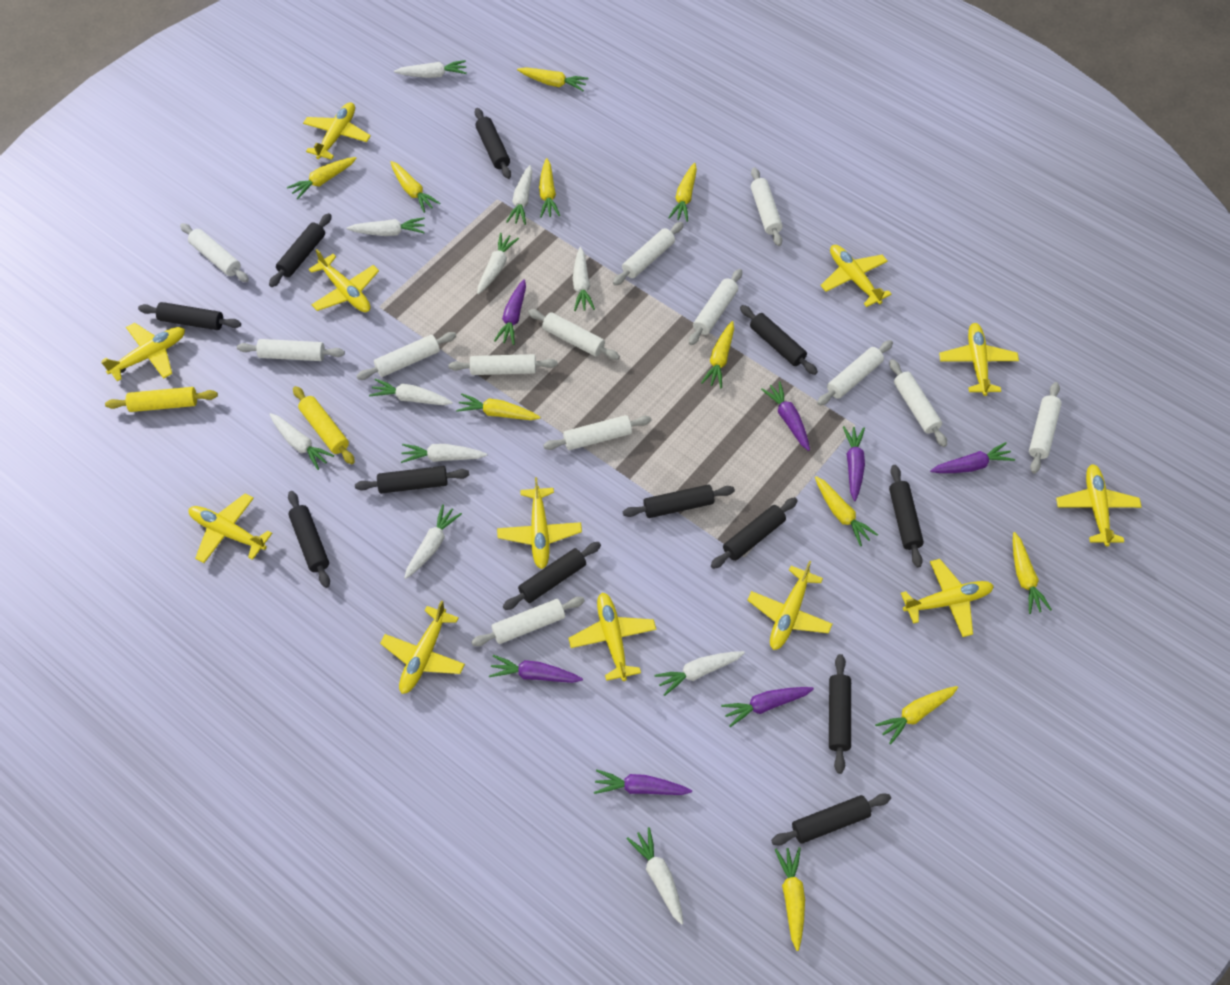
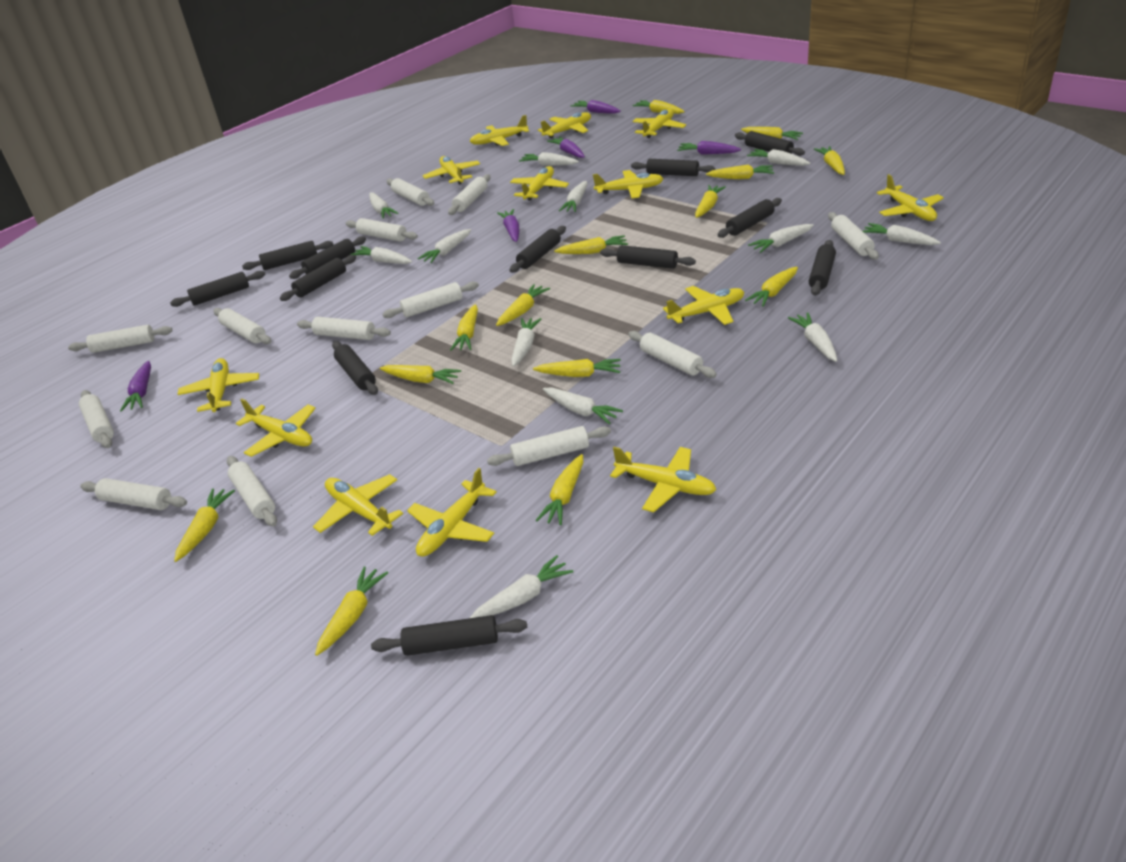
purple carrot: 7 -> 5
white carrot: 11 -> 12
yellow carrot: 11 -> 14
yellow plane: 12 -> 13
yellow rolling pin: 2 -> 0

